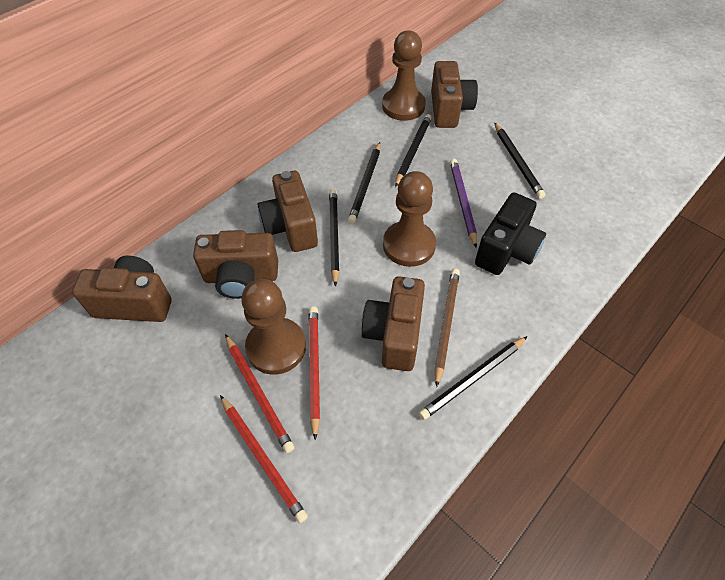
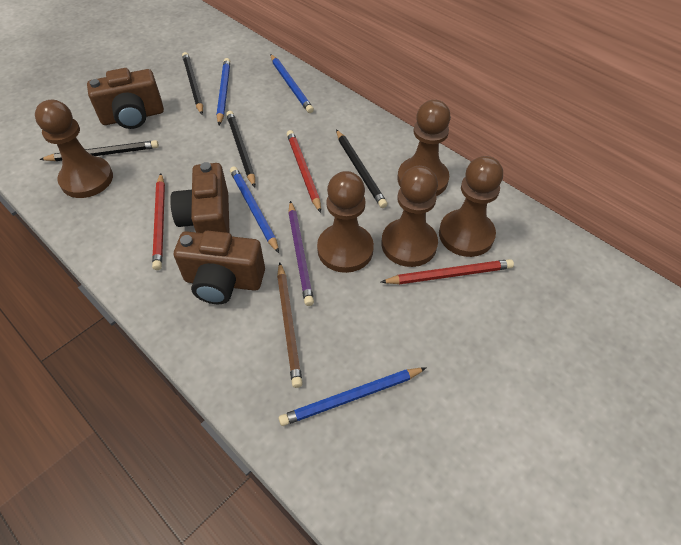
black camera: 1 -> 0
black pencil: 5 -> 4
blue pencil: 0 -> 4
brown camera: 5 -> 3
brown pawn: 3 -> 5

